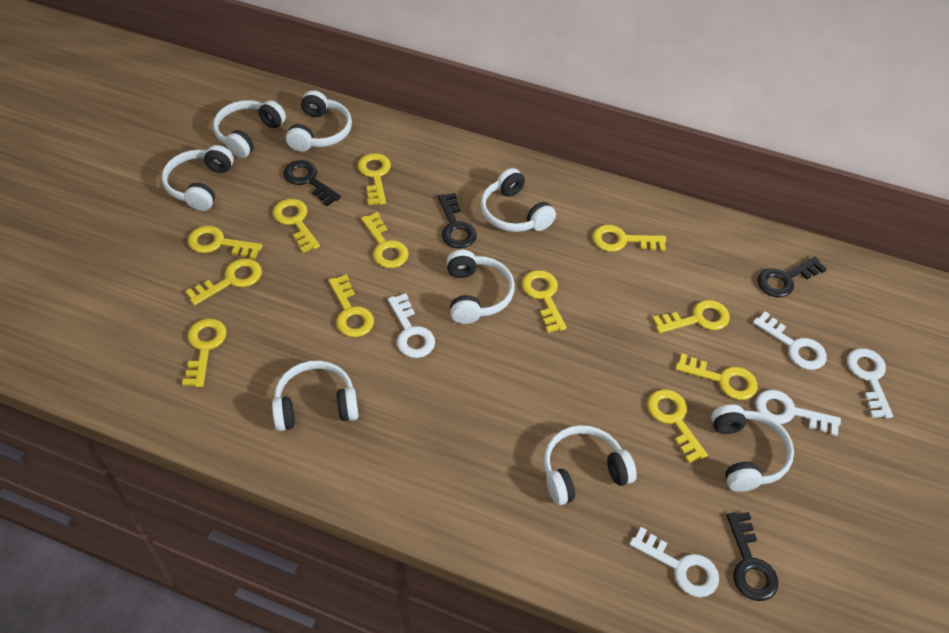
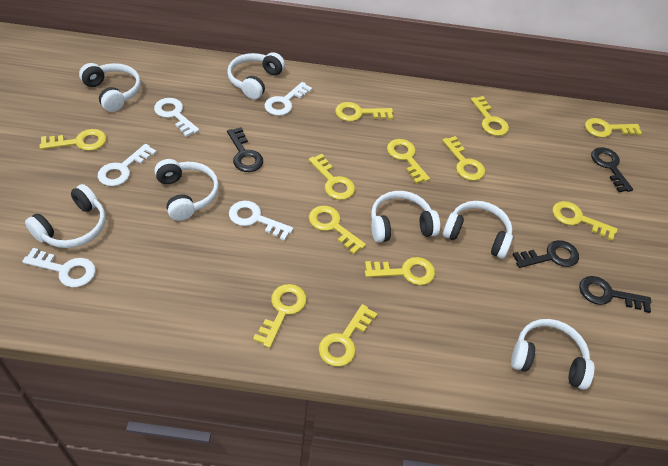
white headphones: 8 -> 7

